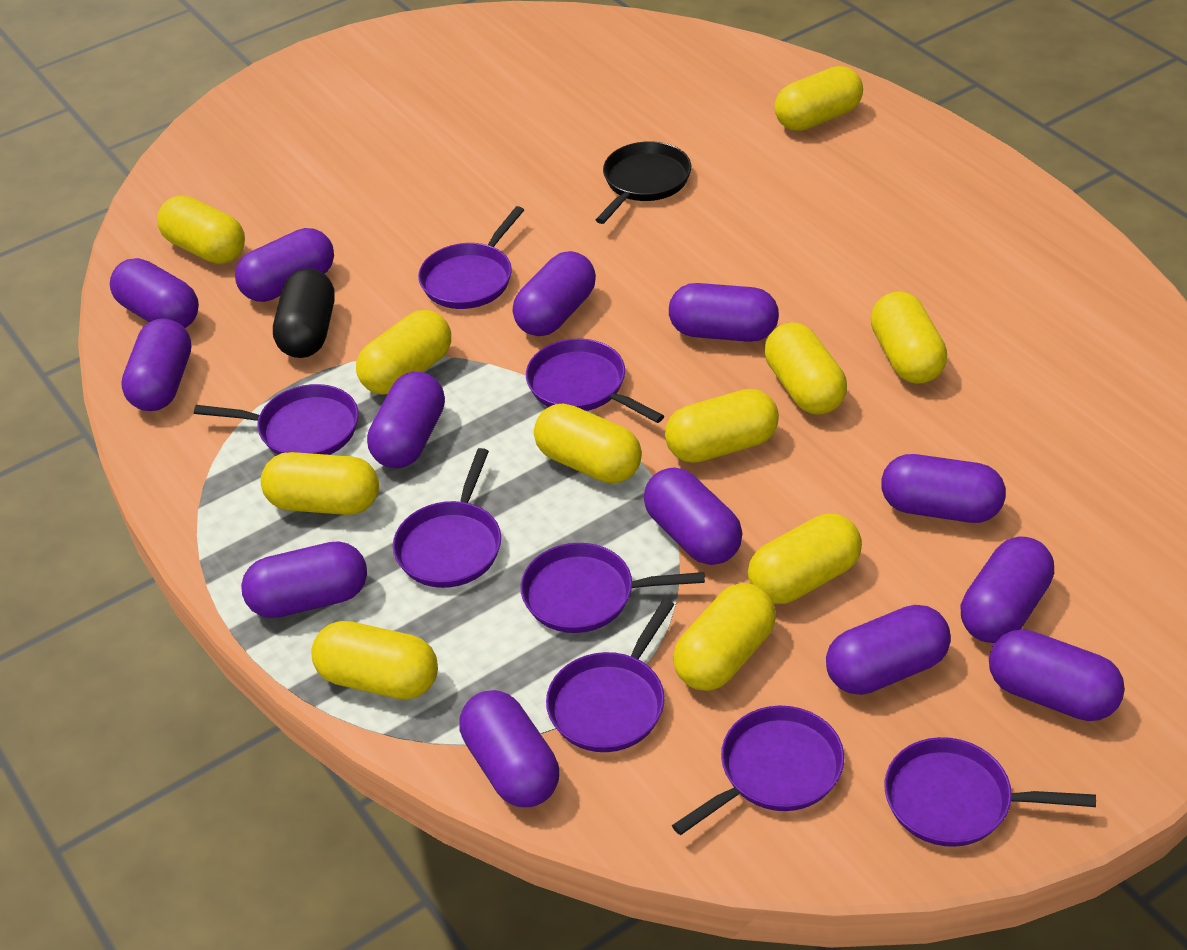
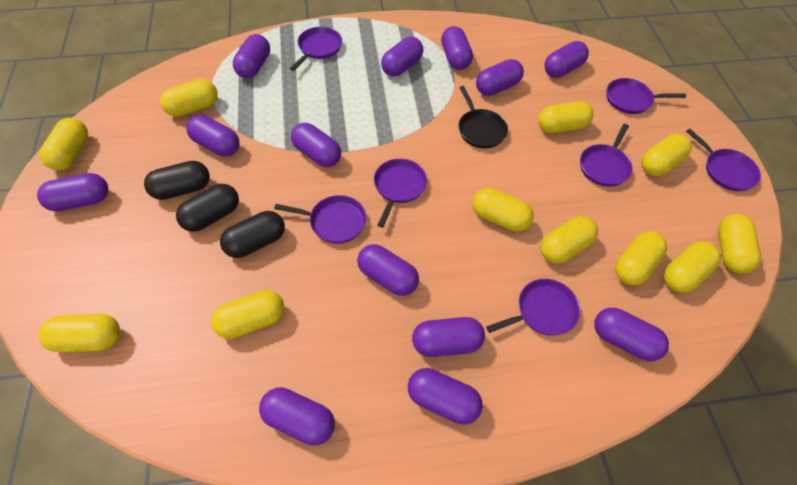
black capsule: 1 -> 3
purple pan: 8 -> 7

